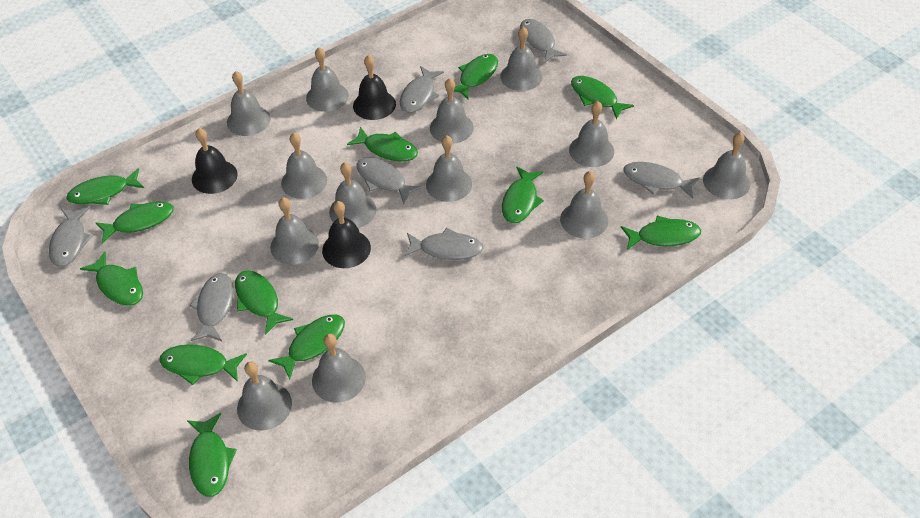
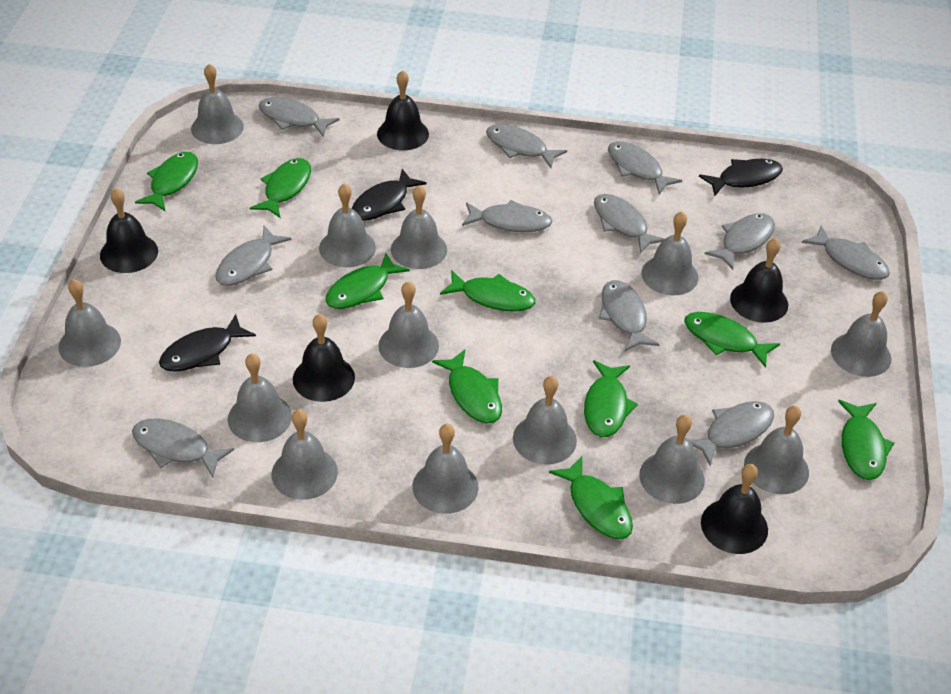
black bell: 3 -> 5
black fish: 0 -> 3
green fish: 12 -> 9
grey fish: 7 -> 11

